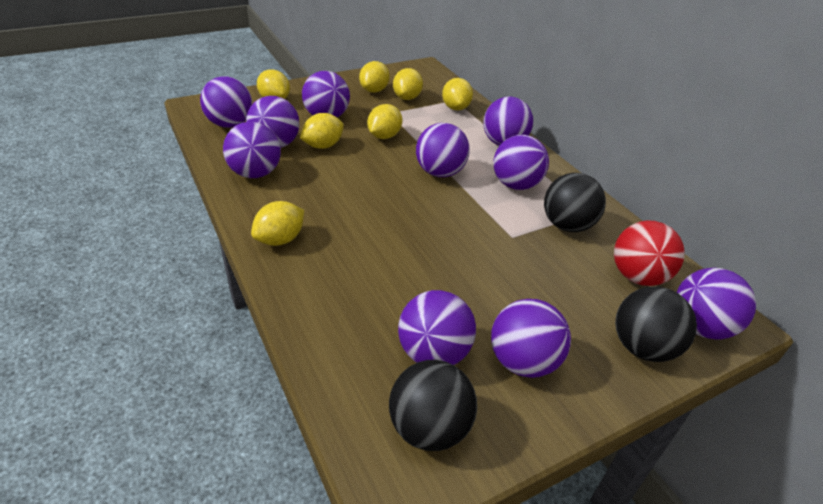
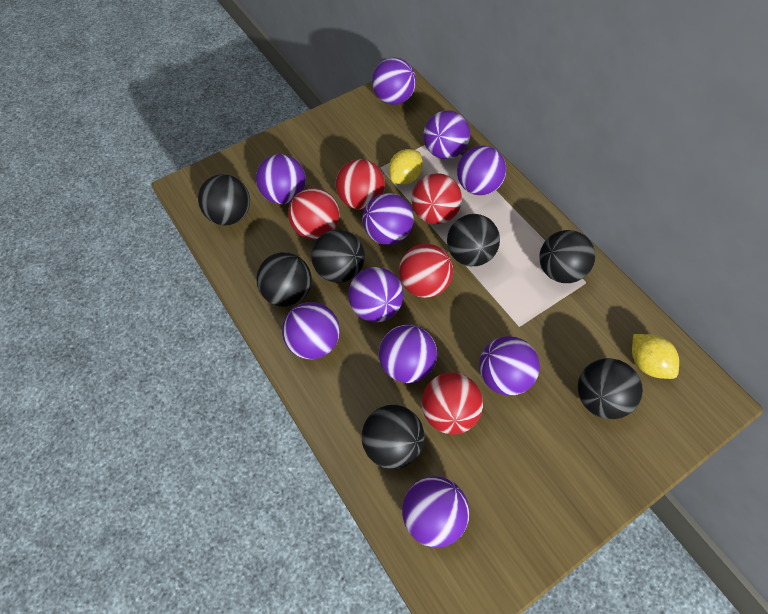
black ball: 3 -> 7
red ball: 1 -> 5
yellow lemon: 7 -> 2

